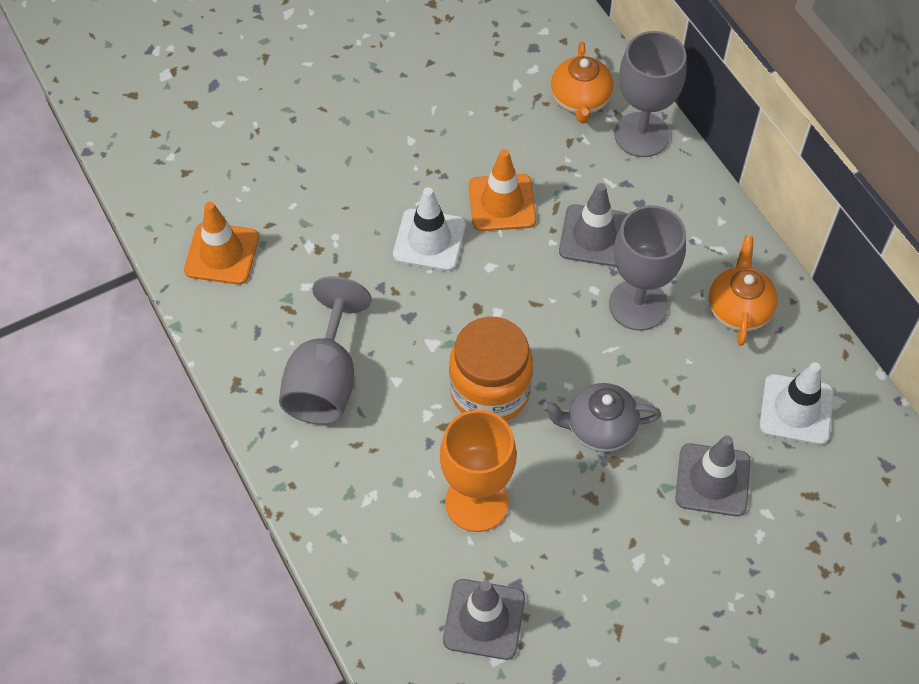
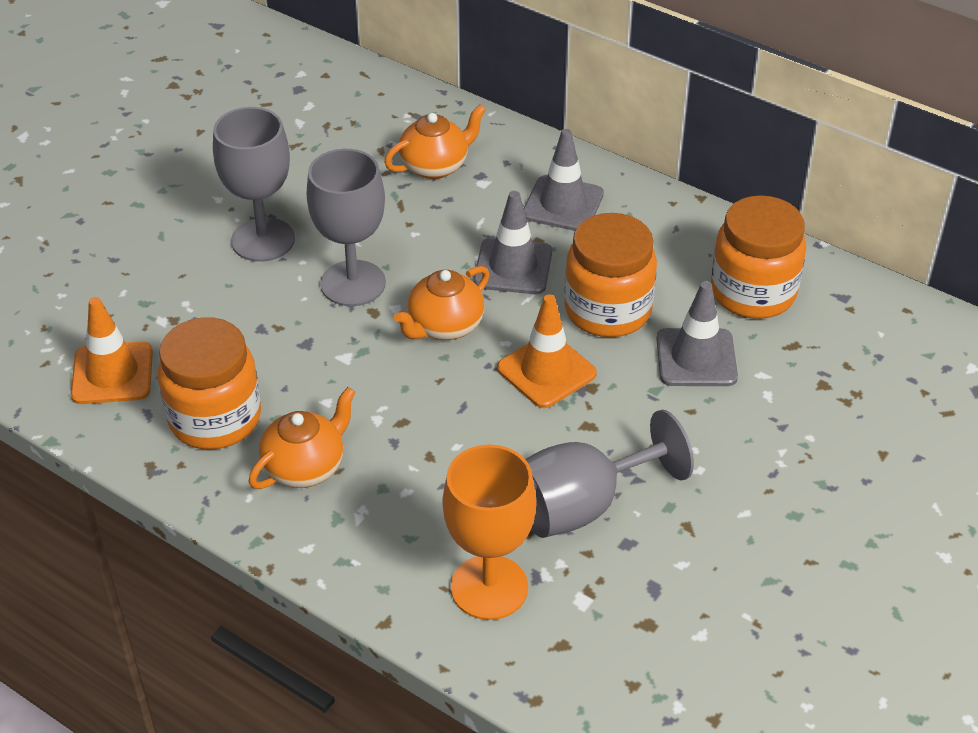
grey teapot: 1 -> 0
orange jar: 1 -> 3
orange teapot: 2 -> 3
white traffic cone: 2 -> 0

